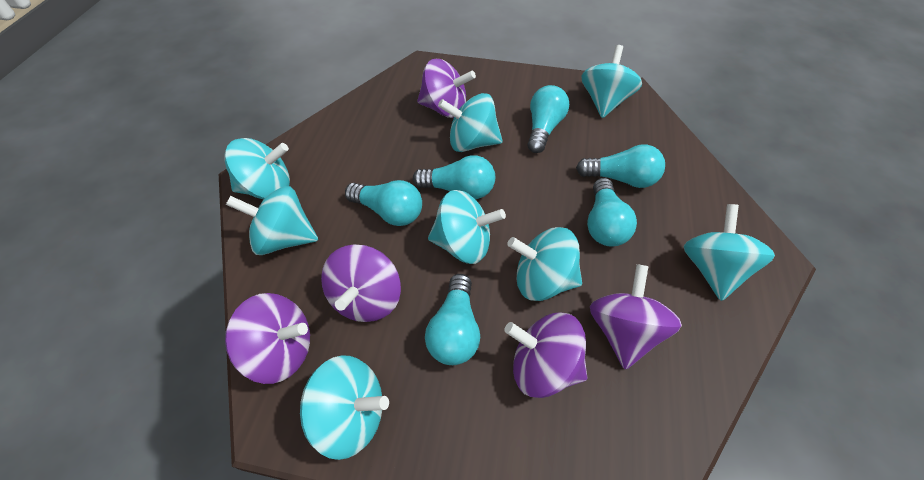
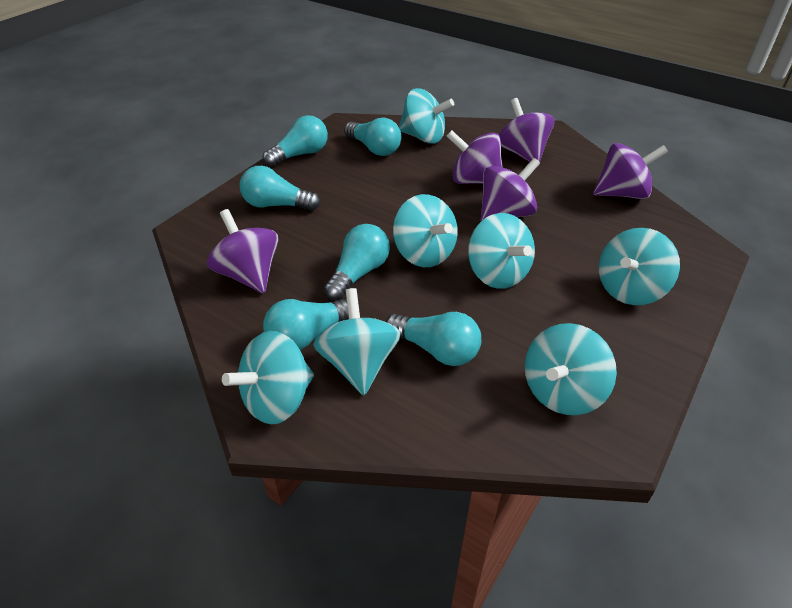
turquoise spinning top: 8 -> 7

